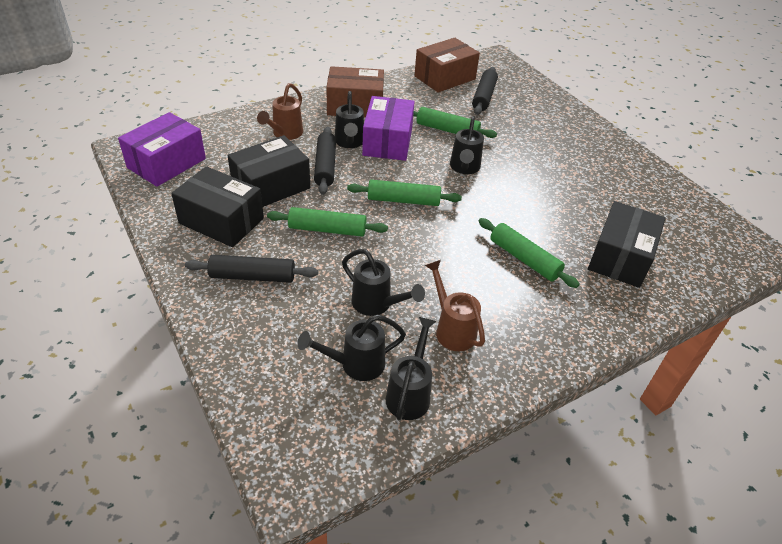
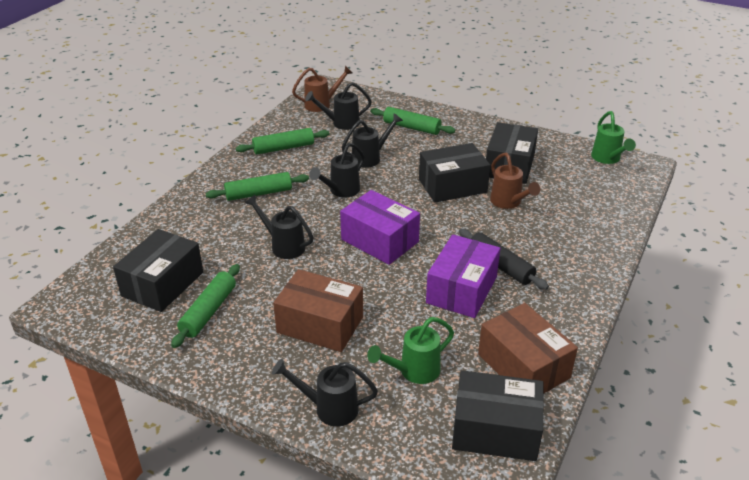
black box: 3 -> 4
black rolling pin: 3 -> 1
green watering can: 0 -> 2

